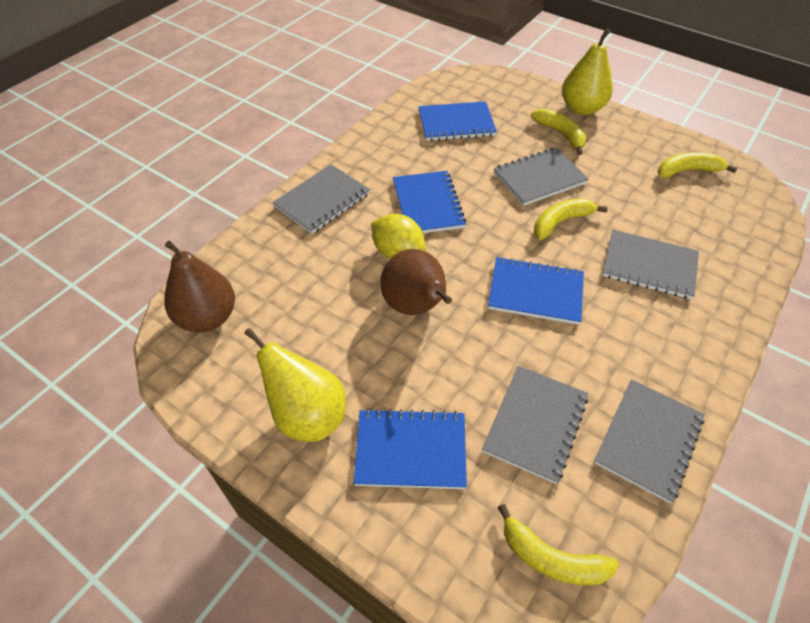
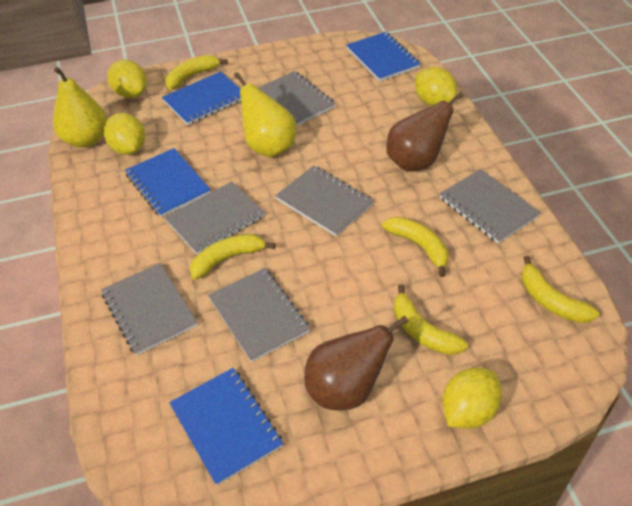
grey notebook: 5 -> 6
yellow banana: 4 -> 5
yellow lemon: 1 -> 4

